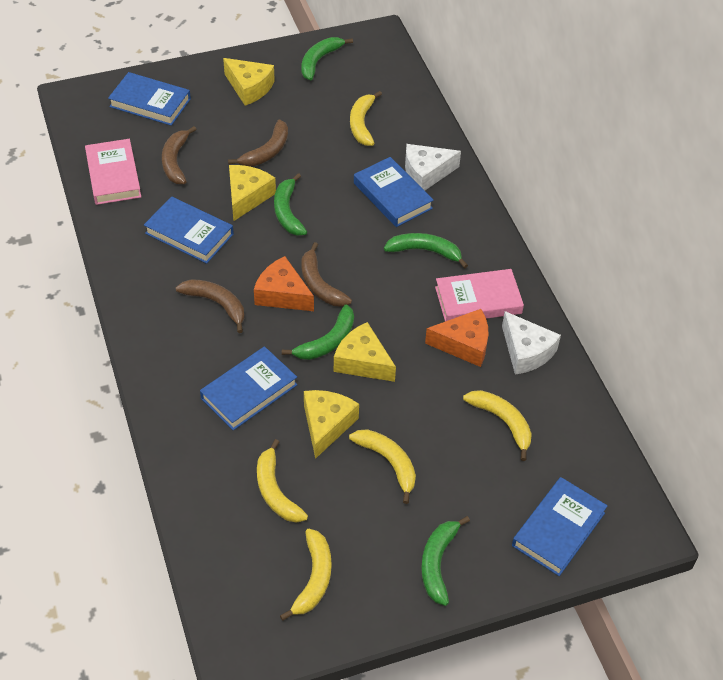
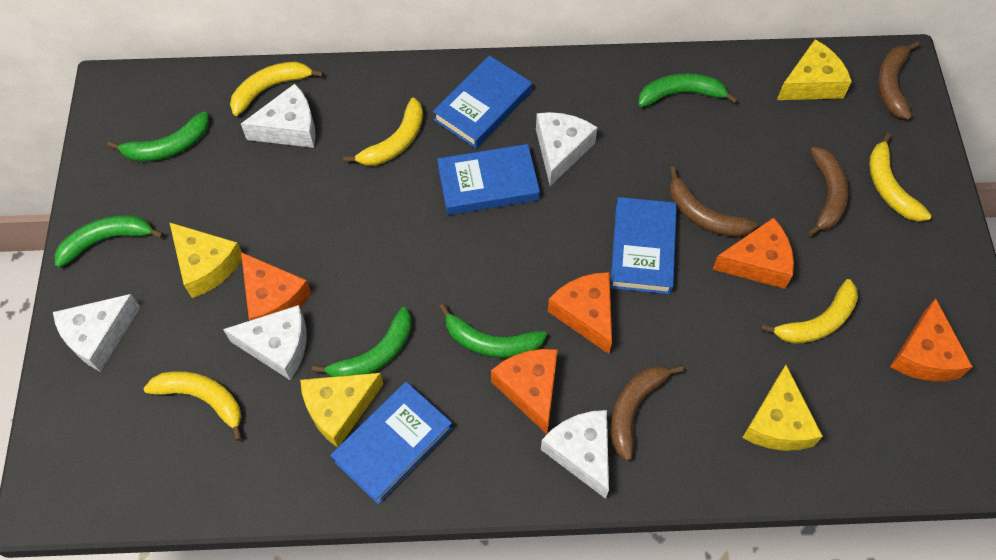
blue book: 5 -> 4
orange cheese: 2 -> 5
pink book: 2 -> 0
white cheese: 2 -> 5

